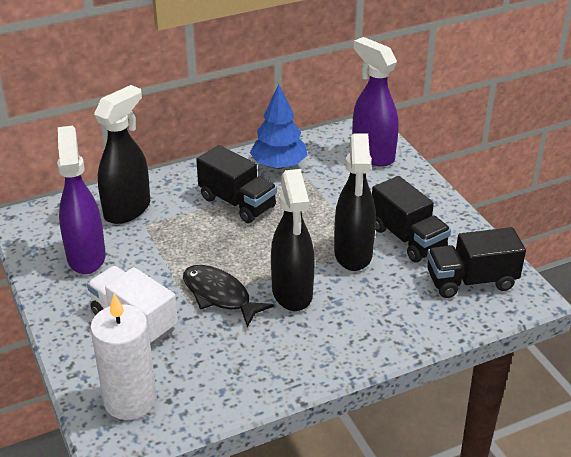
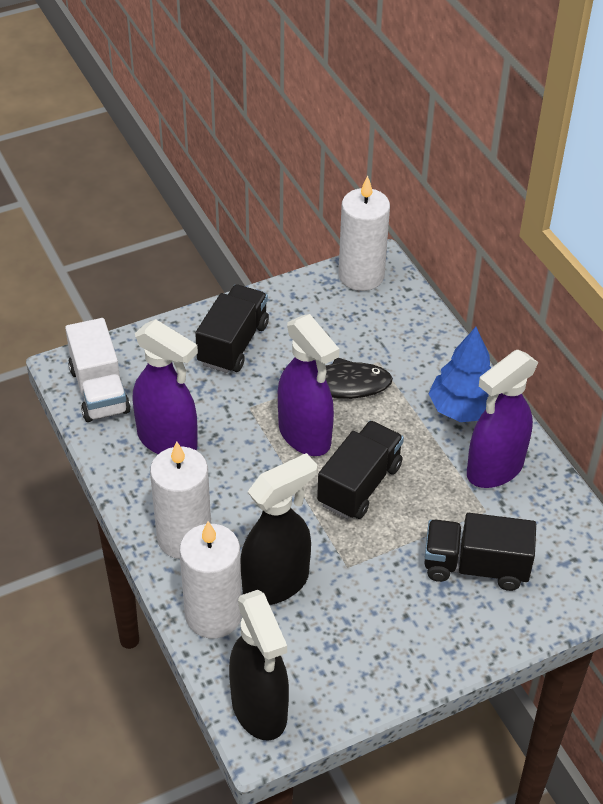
black spray bottle: 3 -> 2
purple spray bottle: 2 -> 3
white candle: 1 -> 3

